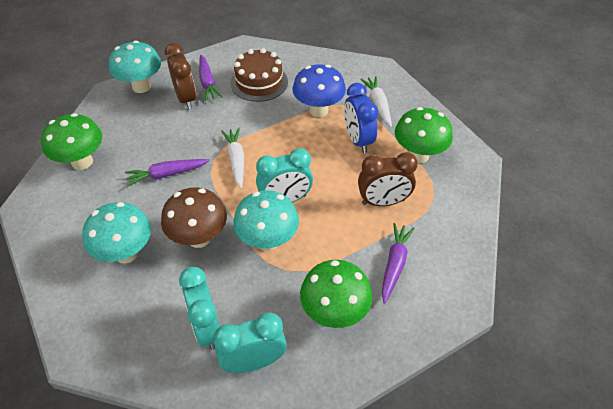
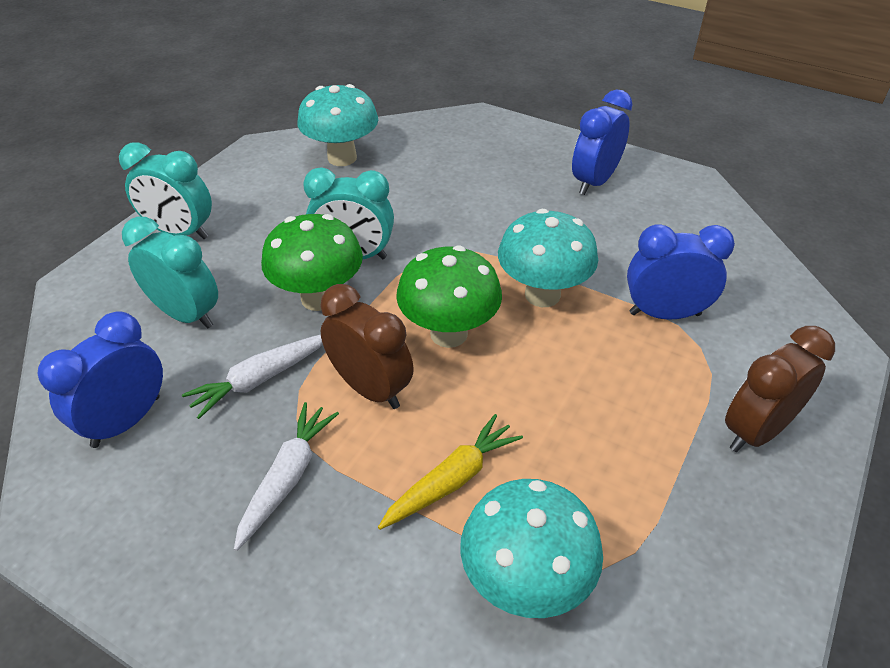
blue clock: 1 -> 3
blue mushroom: 1 -> 0
brown cake: 1 -> 0
brown mushroom: 1 -> 0
green mushroom: 3 -> 2
purple carrot: 3 -> 0
yellow carrot: 0 -> 1

